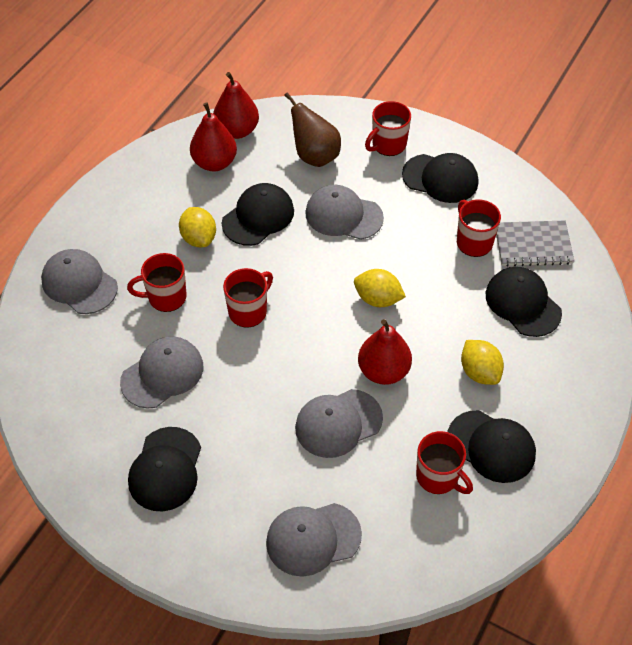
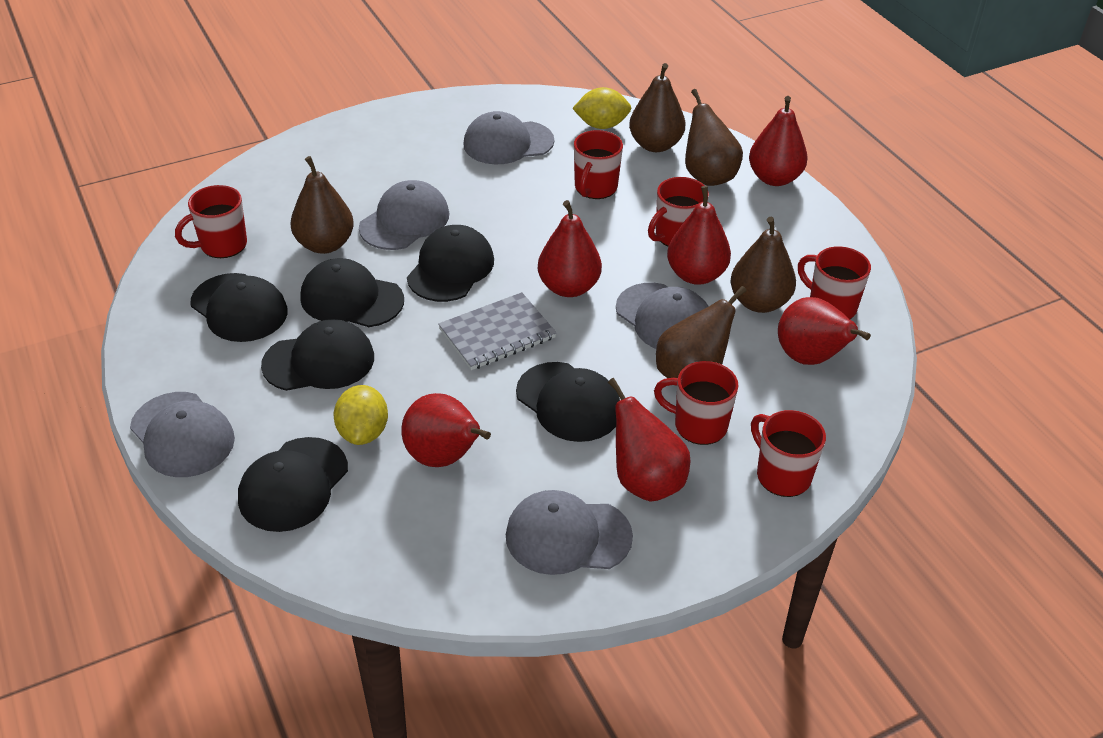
black cap: 5 -> 6
brown pear: 1 -> 5
red mug: 5 -> 6
red pear: 3 -> 6
yellow lemon: 3 -> 2

